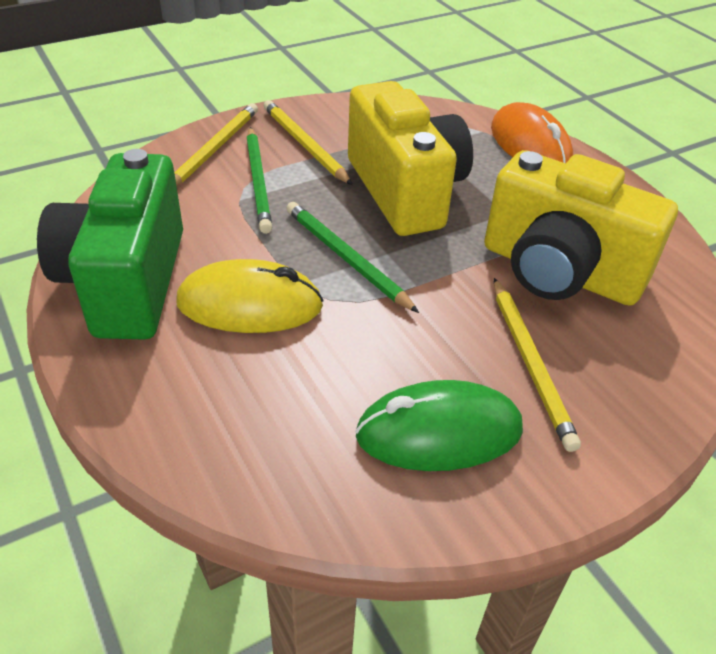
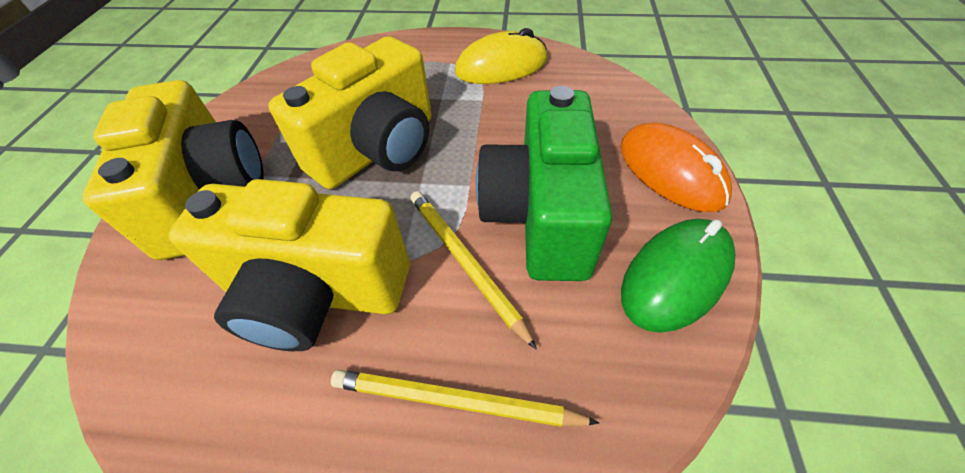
green pencil: 2 -> 0
yellow camera: 2 -> 3
yellow pencil: 3 -> 2

